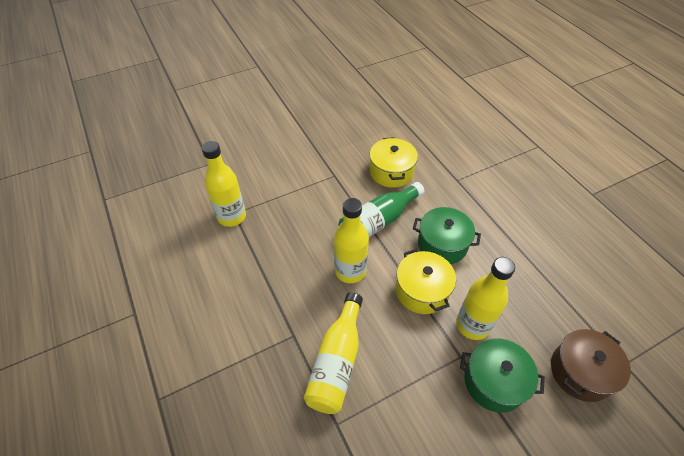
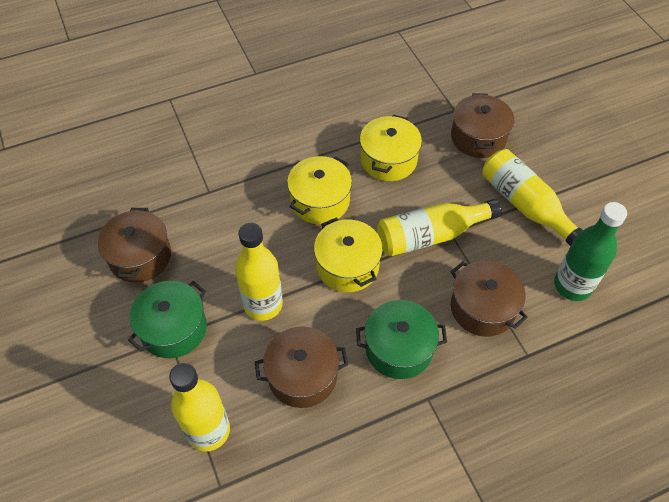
brown pot: 1 -> 4
yellow pot: 2 -> 3

